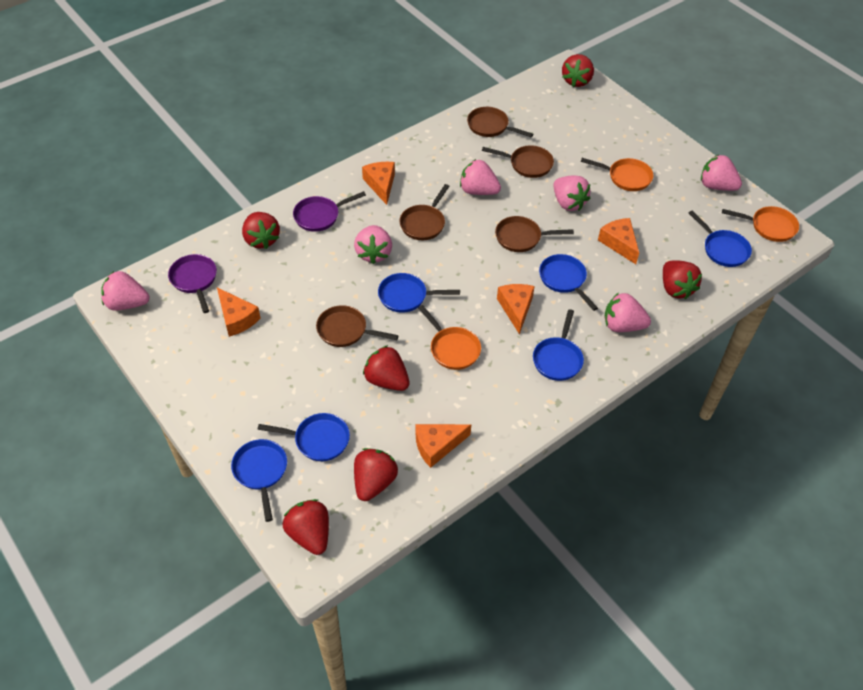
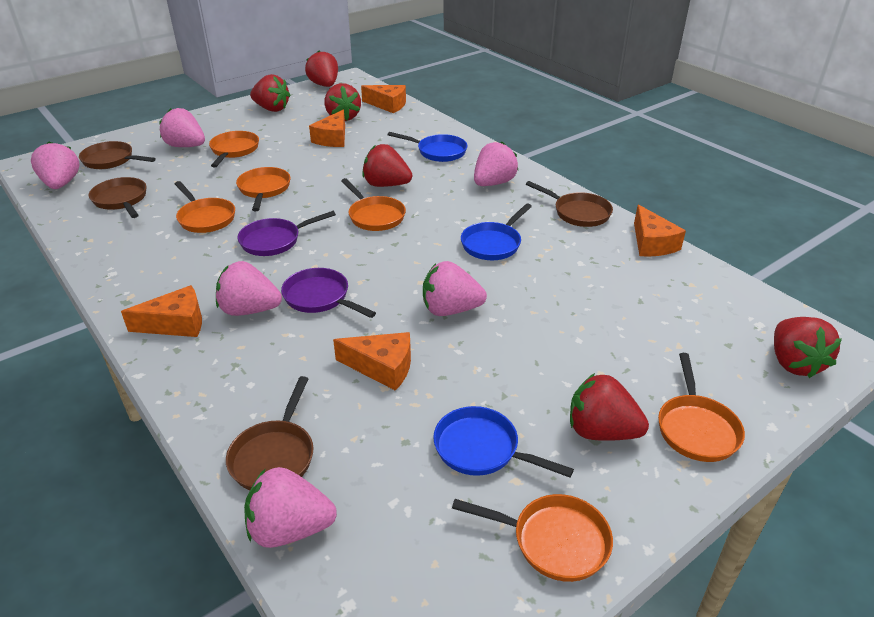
blue pan: 6 -> 3
brown pan: 5 -> 4
orange pan: 3 -> 6

